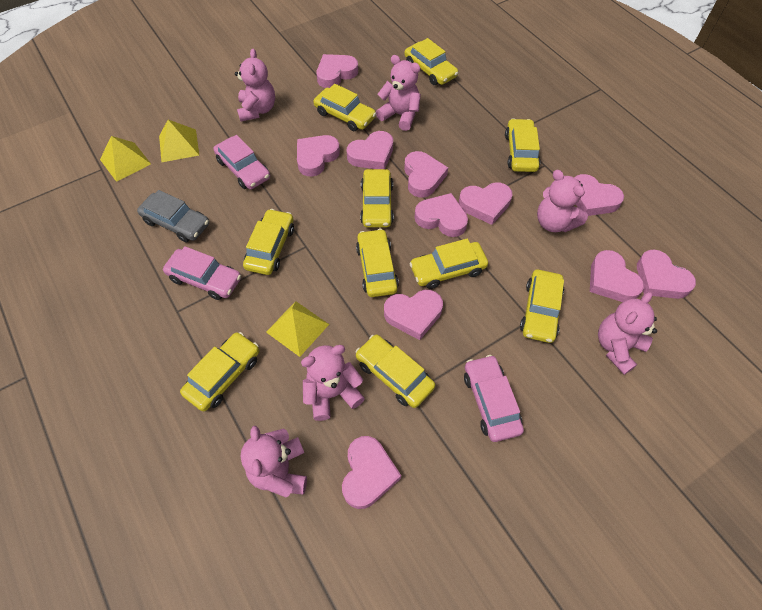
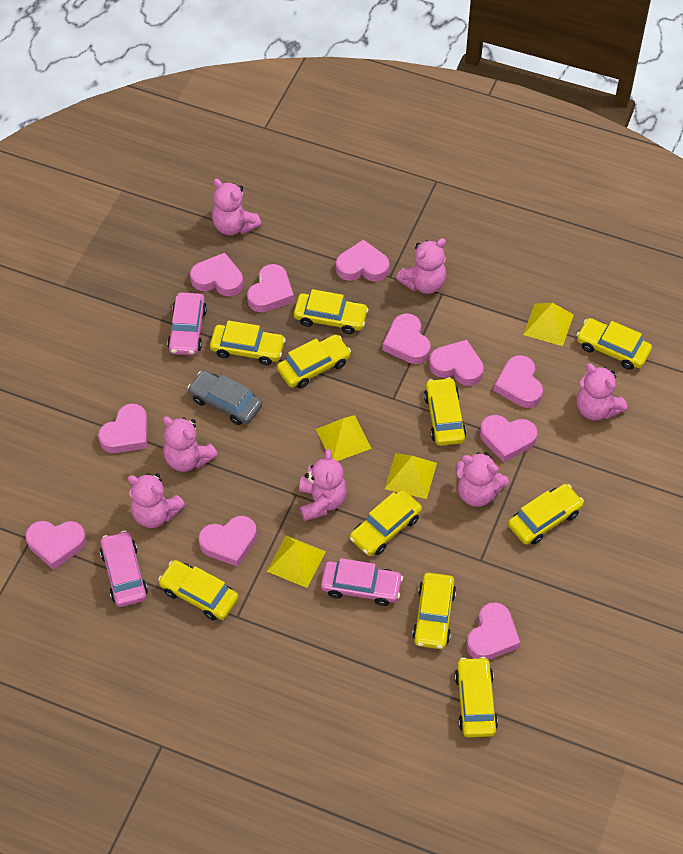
pink teddy bear: 6 -> 7
yellow pyramid: 3 -> 4

